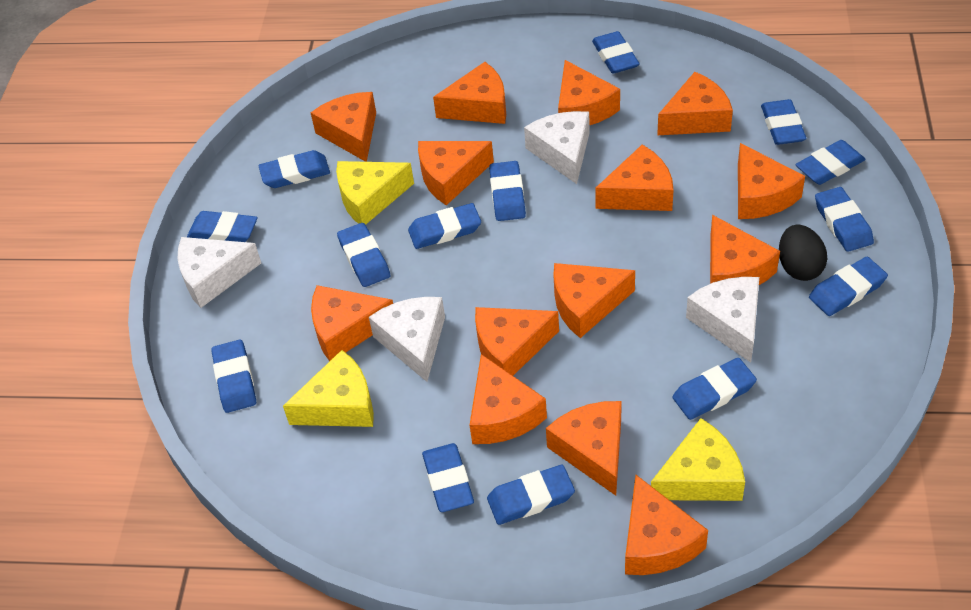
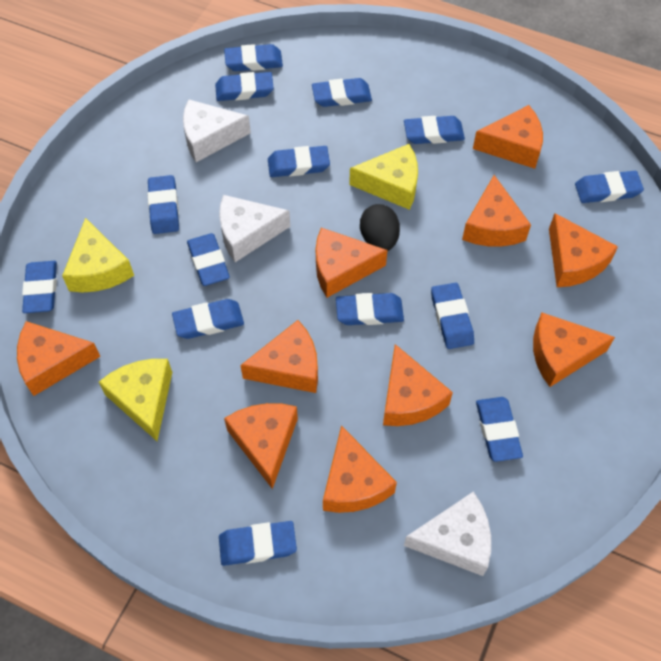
orange cheese: 14 -> 10
white cheese: 4 -> 3

